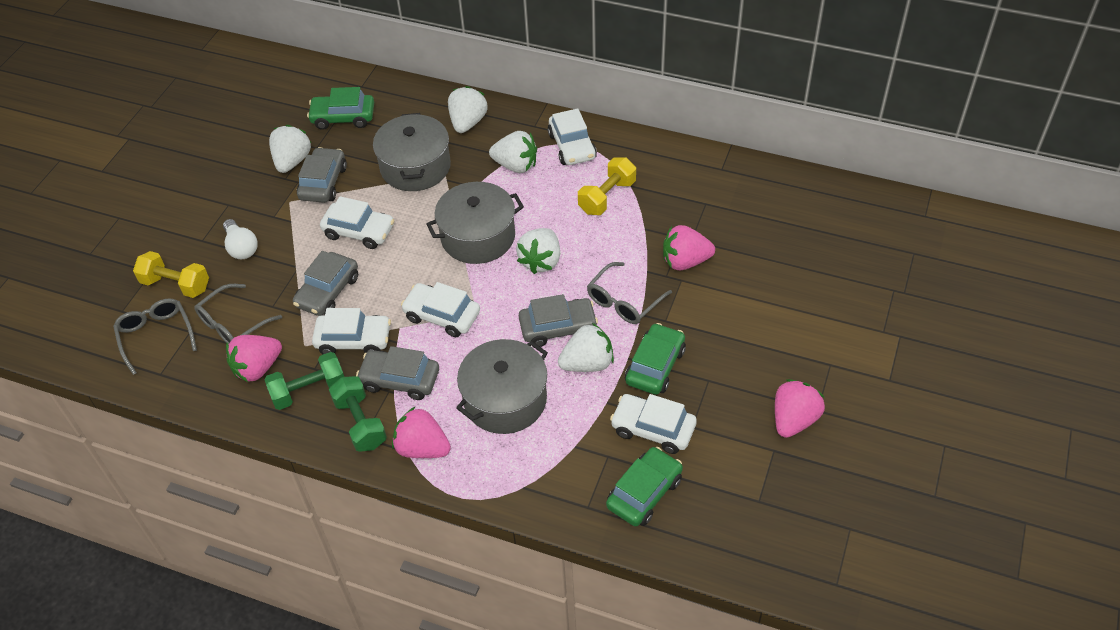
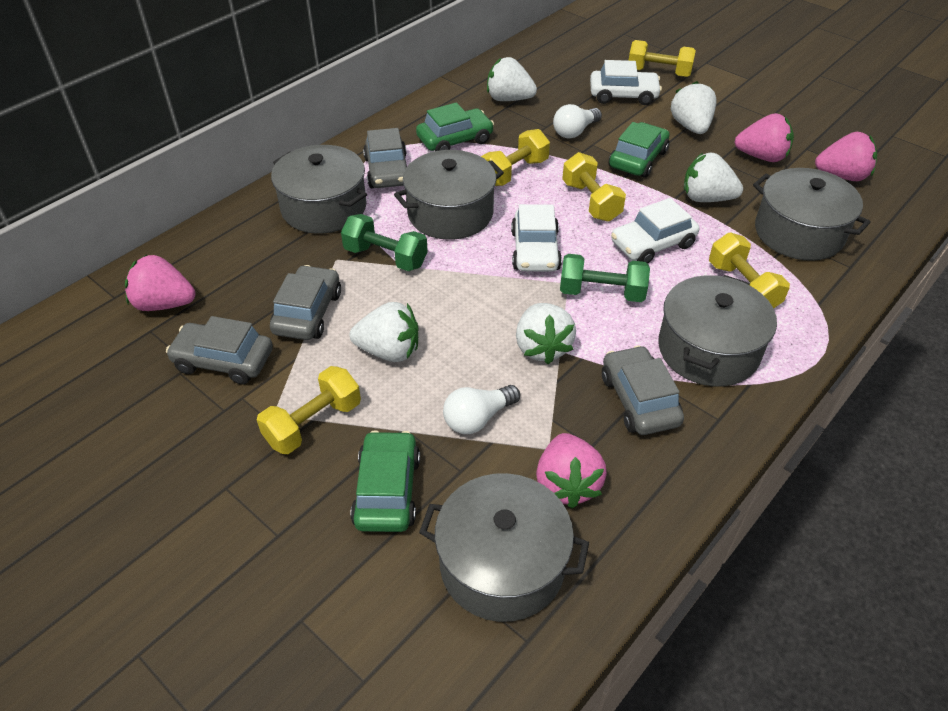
grey glasses: 3 -> 0
grey pot: 3 -> 5
white car: 5 -> 3
white light bulb: 1 -> 2
yellow dumbbell: 2 -> 5

